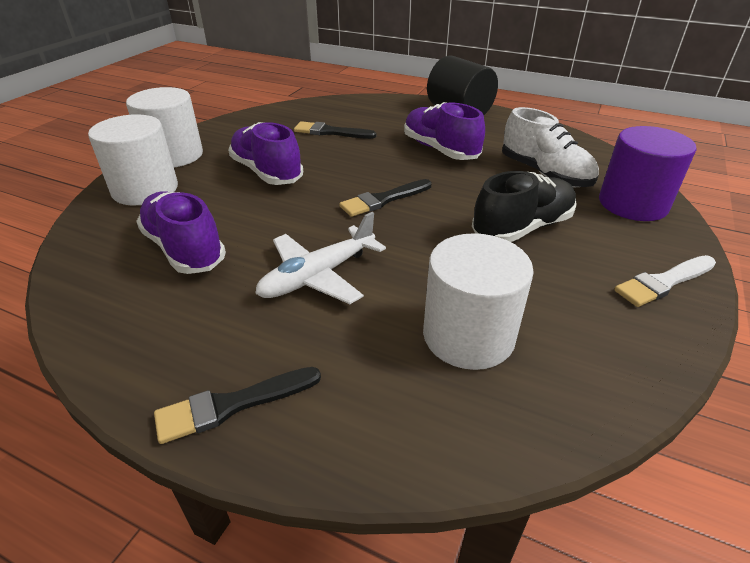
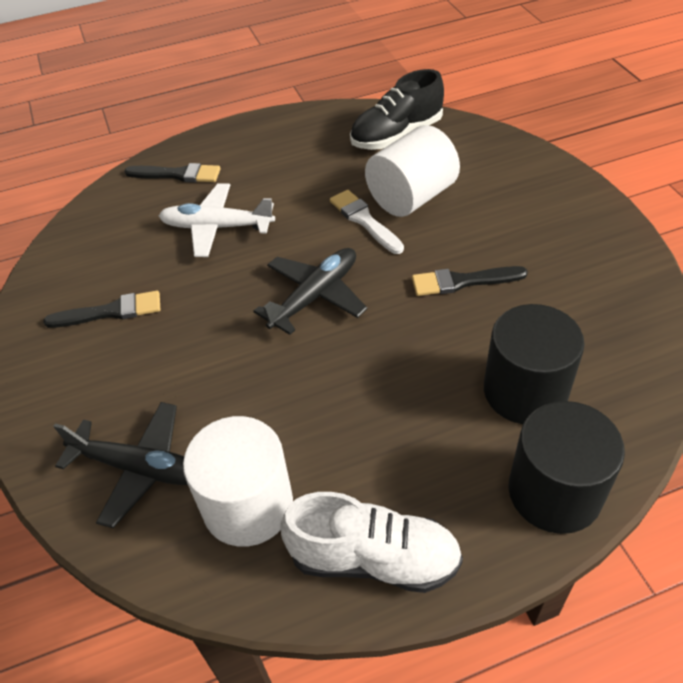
black cylinder: 1 -> 2
black plane: 0 -> 2
purple cylinder: 1 -> 0
purple shoe: 3 -> 0
white cylinder: 3 -> 2

